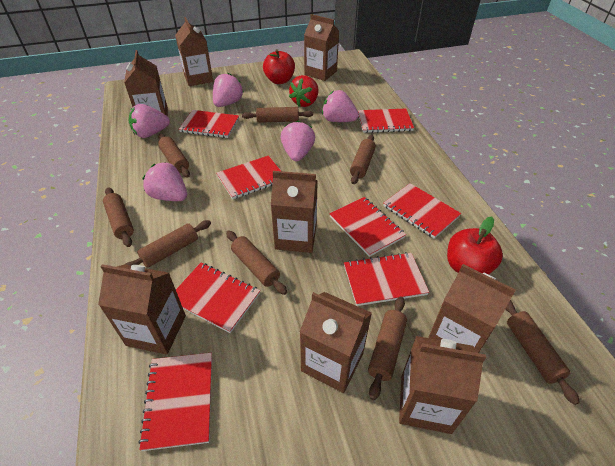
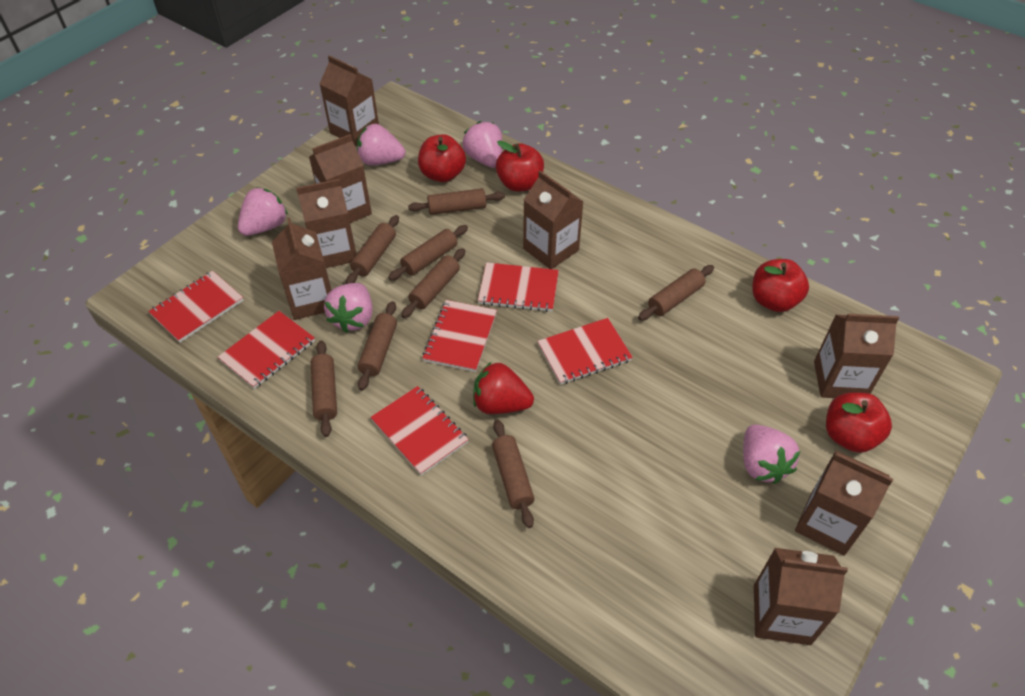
red apple: 2 -> 4
red notebook: 8 -> 6

